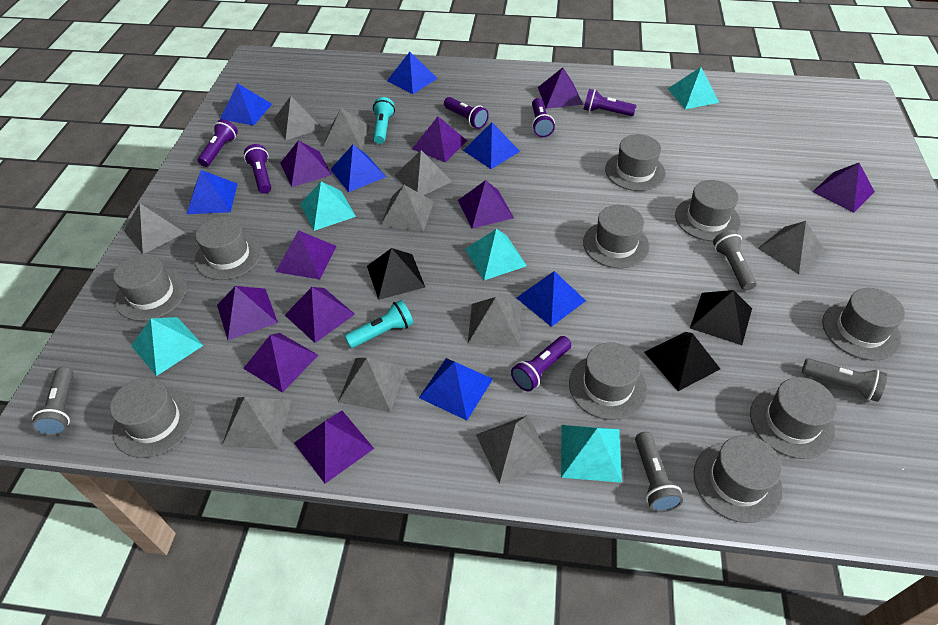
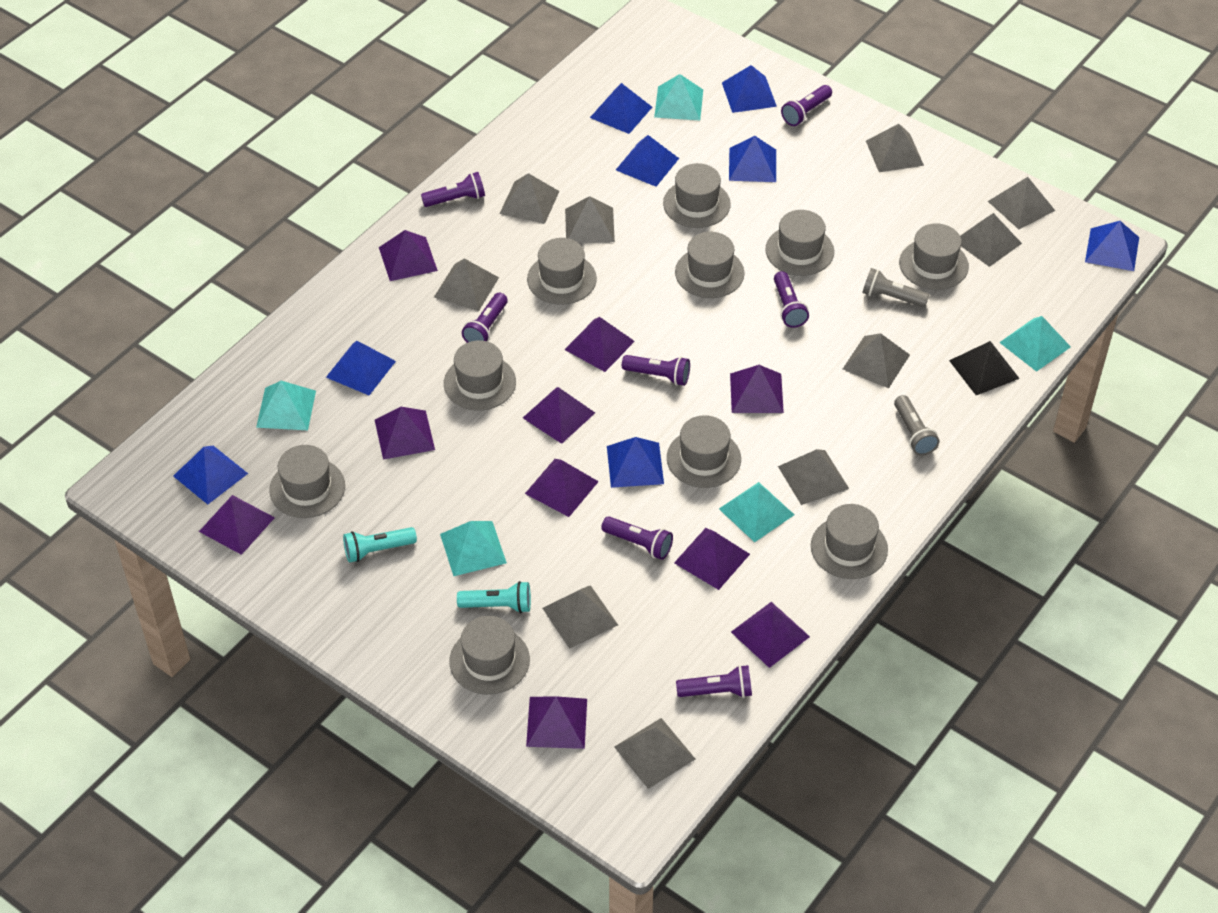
black pyramid: 3 -> 1
blue pyramid: 7 -> 8
grey flashlight: 4 -> 2
purple flashlight: 6 -> 7

